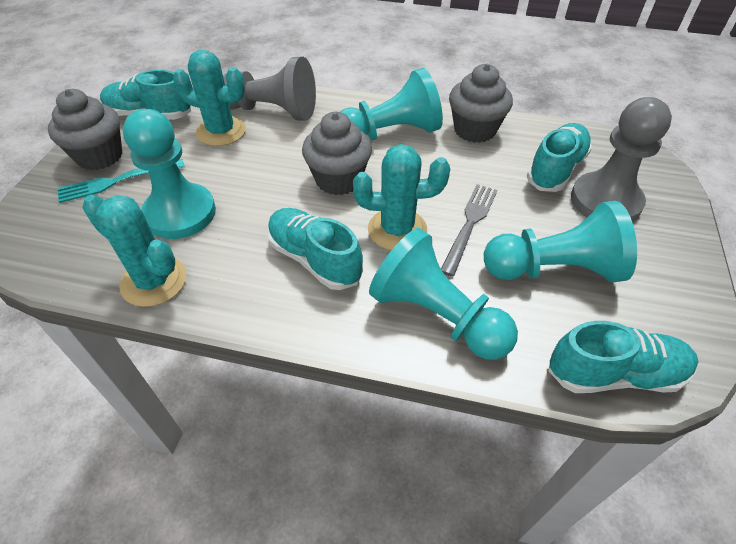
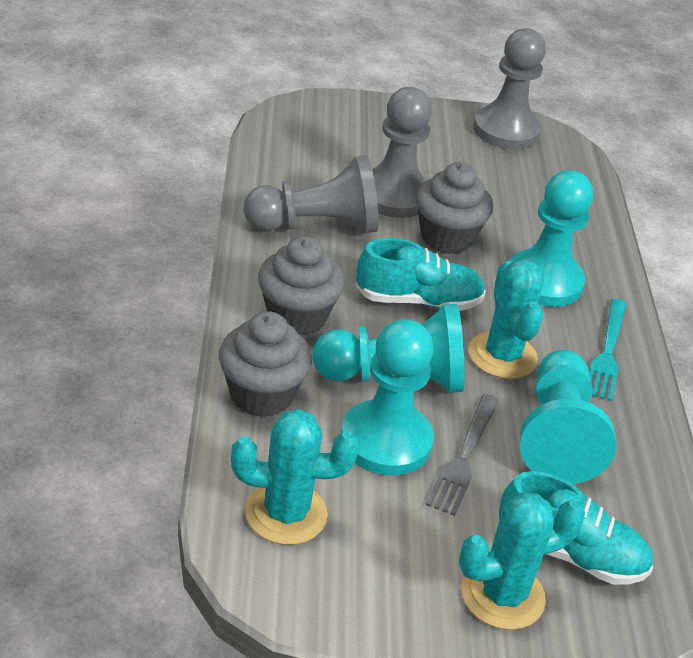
grey pawn: 2 -> 3
turquoise shoe: 4 -> 2

